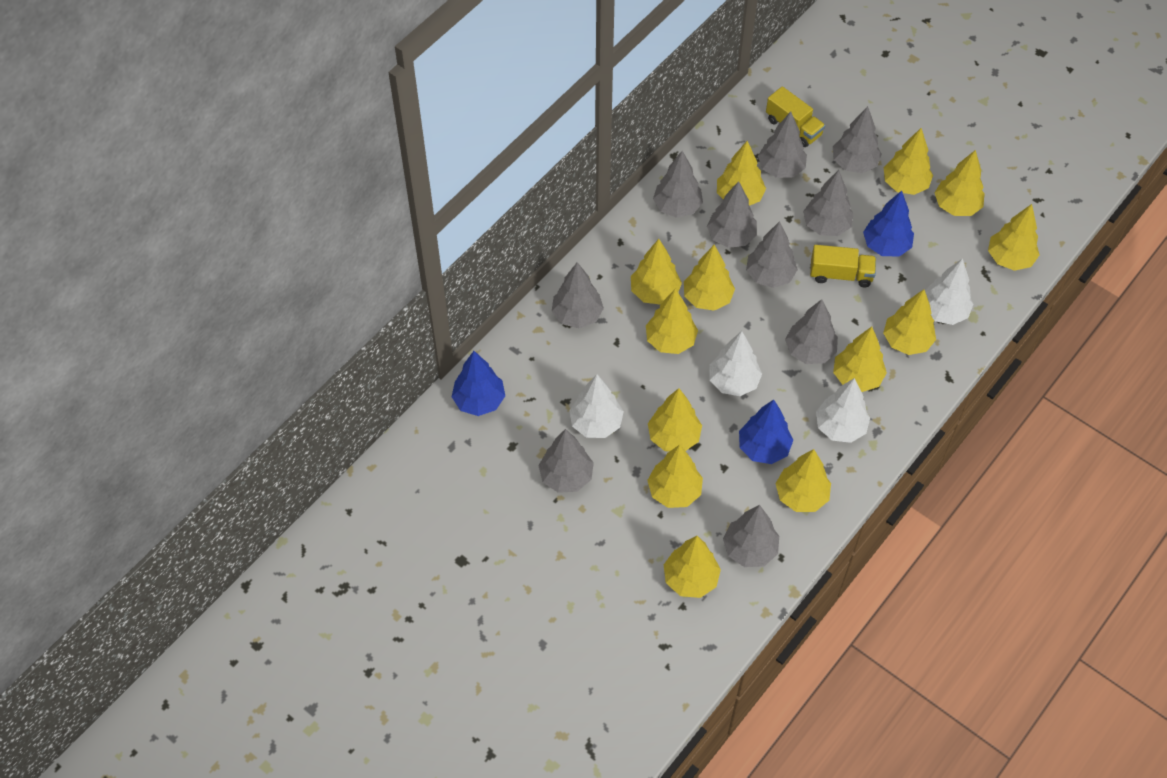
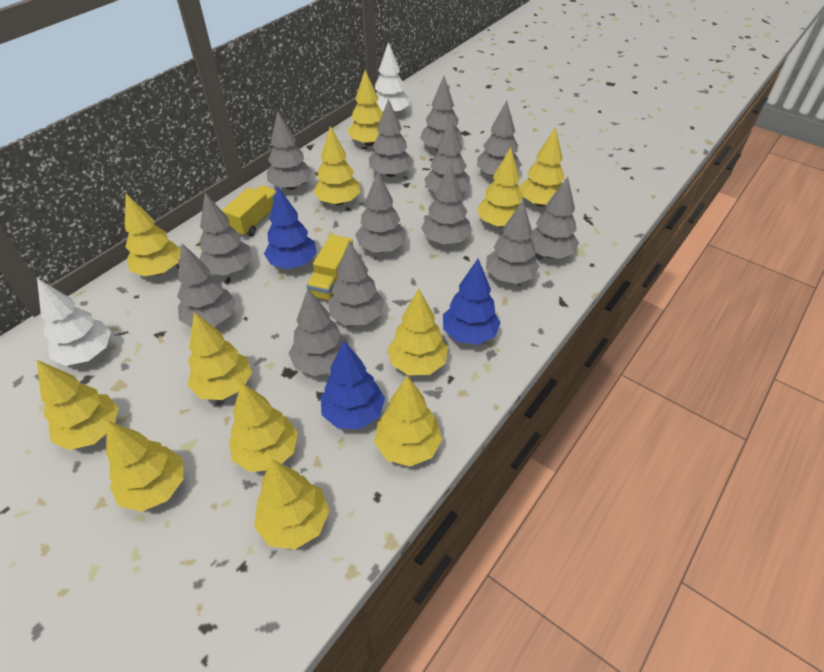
grey tree: 10 -> 13
white tree: 4 -> 2
yellow tree: 13 -> 12

